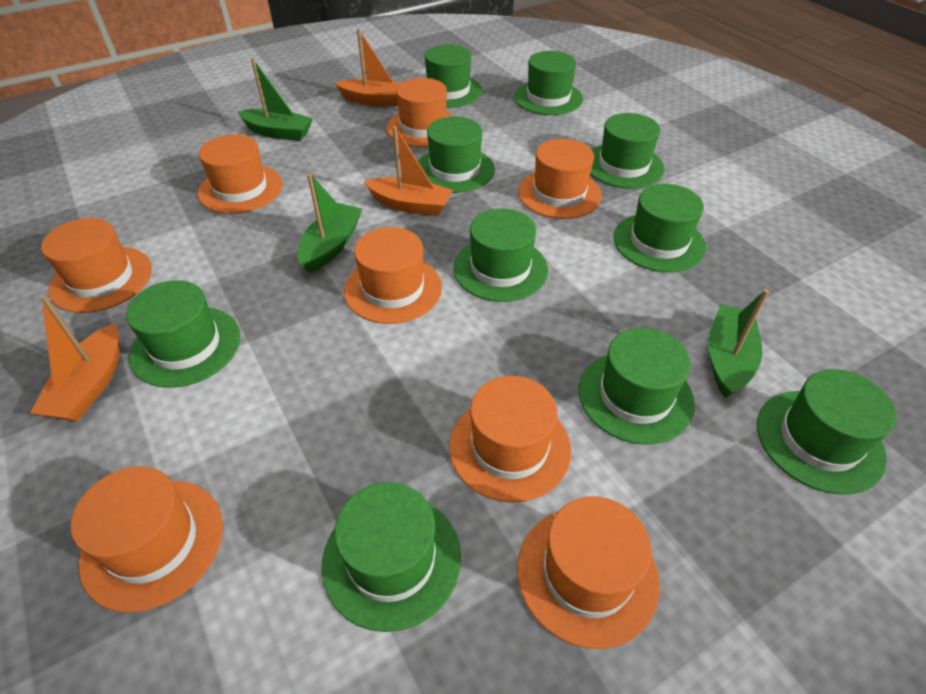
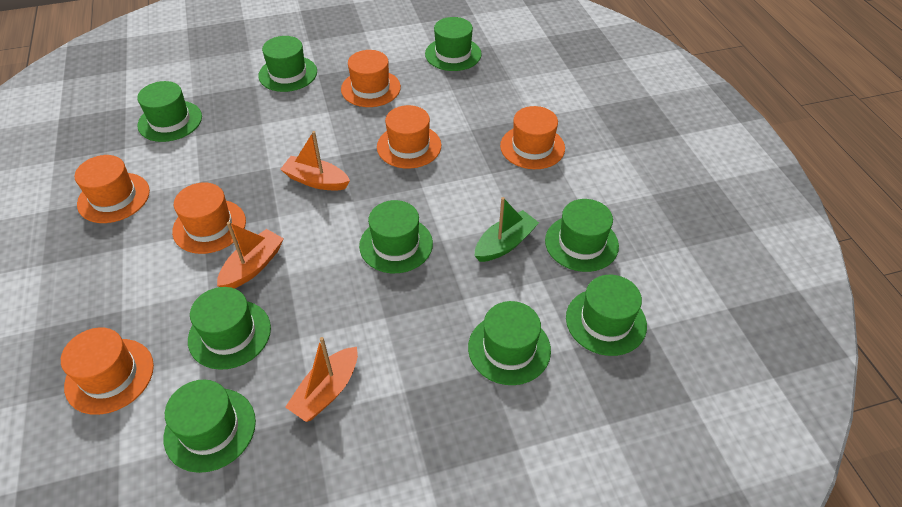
green boat: 3 -> 1
green hat: 10 -> 9
orange hat: 8 -> 6

